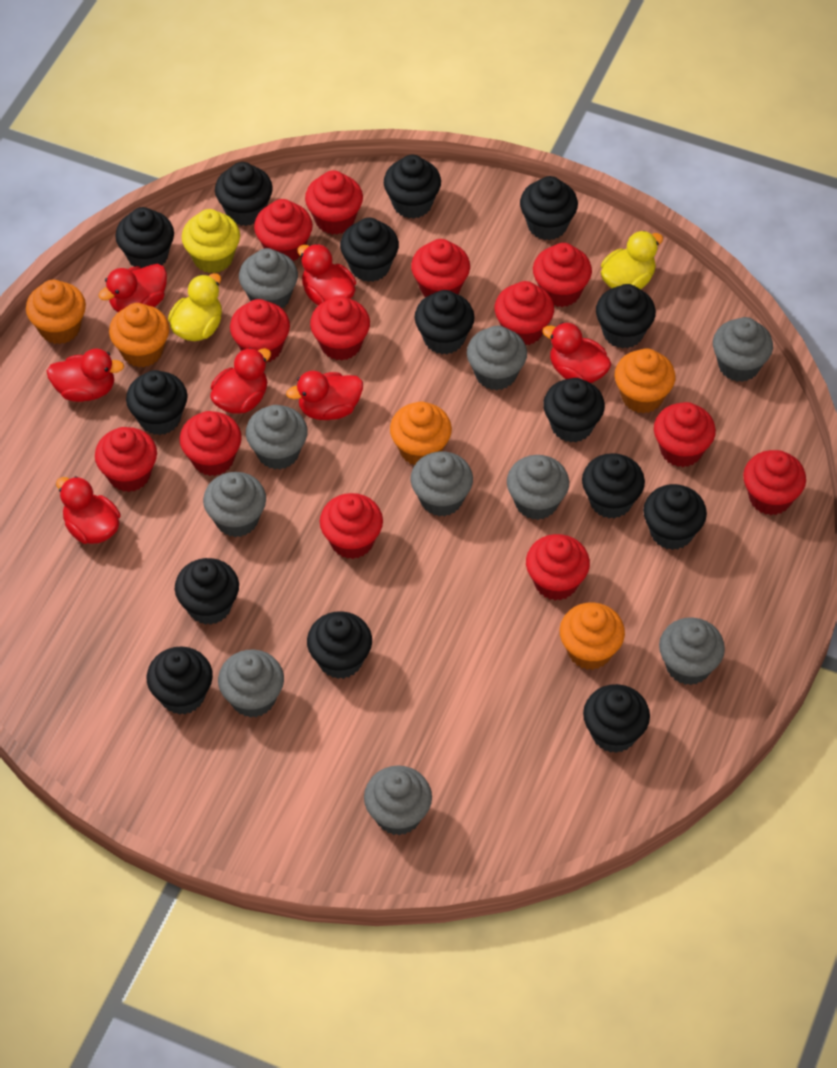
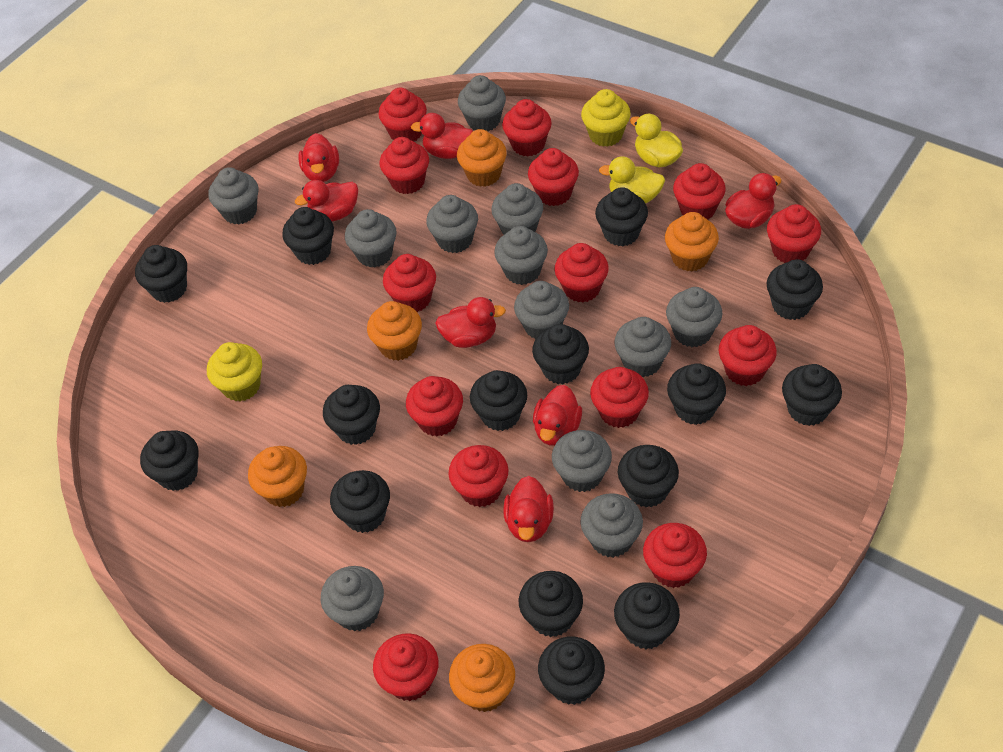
grey cupcake: 10 -> 12
red cupcake: 13 -> 14
yellow cupcake: 1 -> 2

